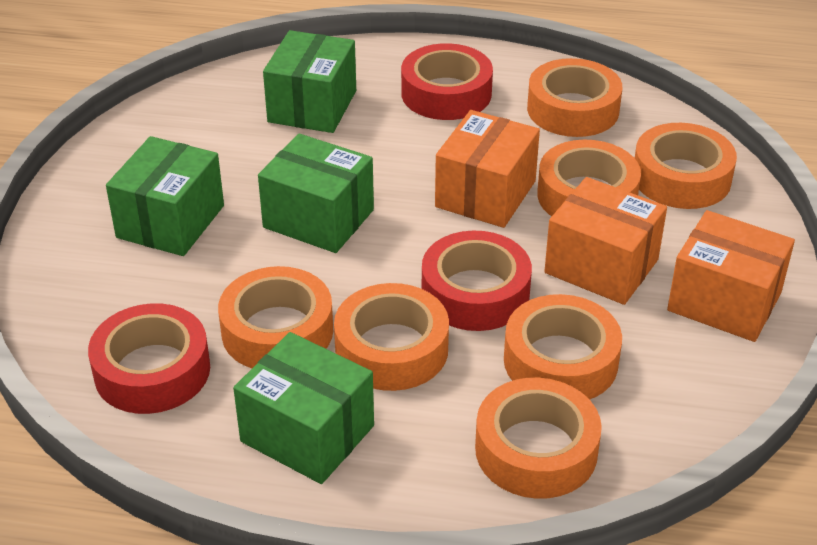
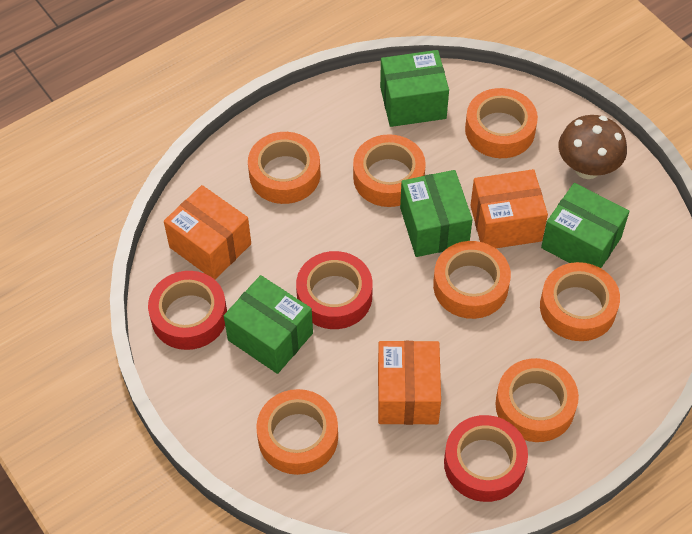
brown mushroom: 0 -> 1

